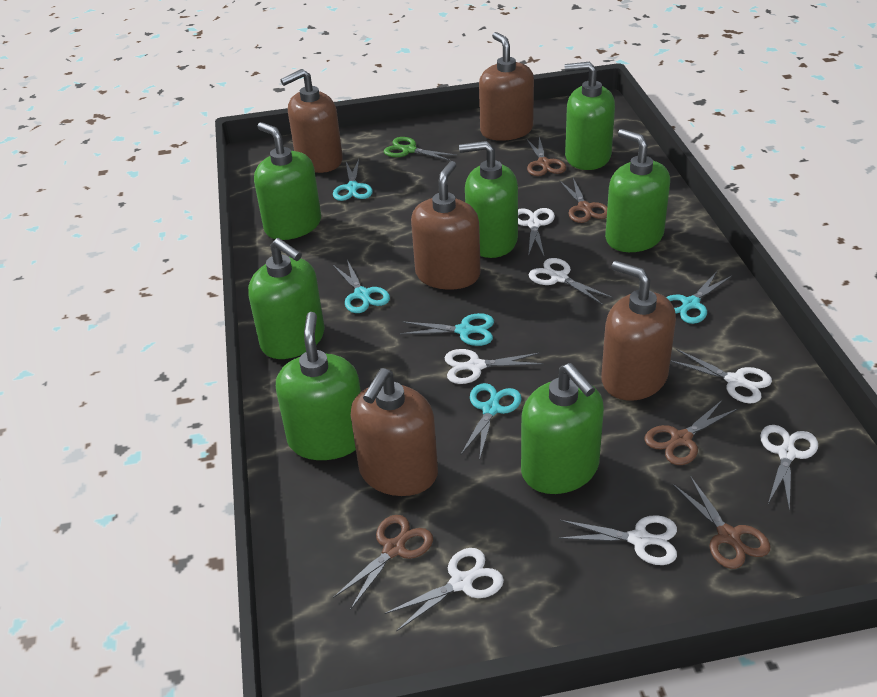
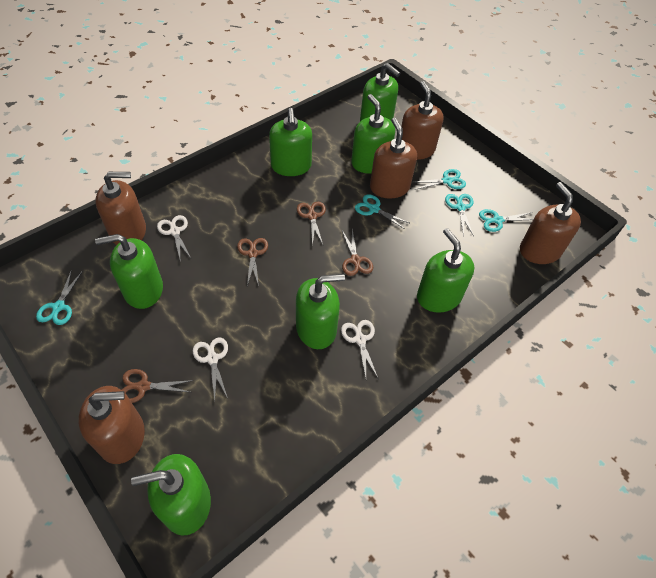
brown scissors: 5 -> 4
green scissors: 1 -> 0
white scissors: 7 -> 3

